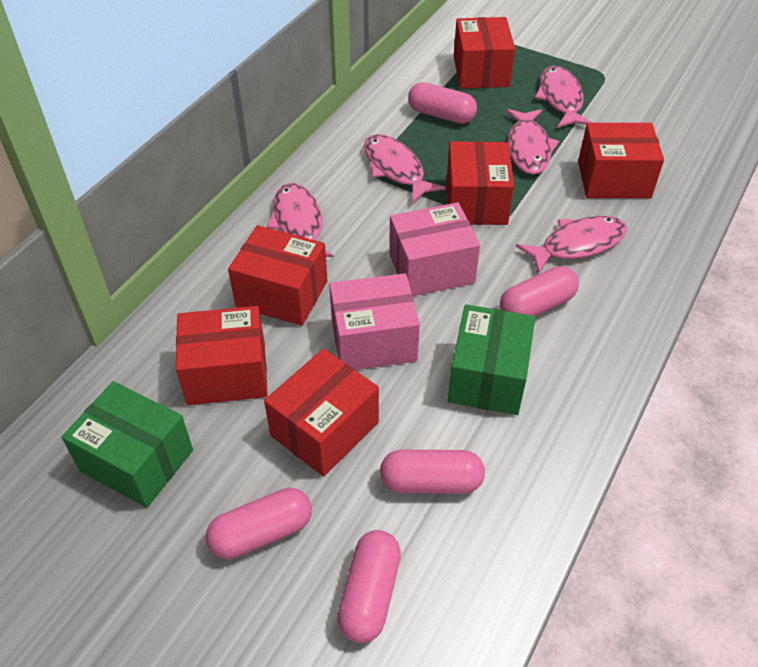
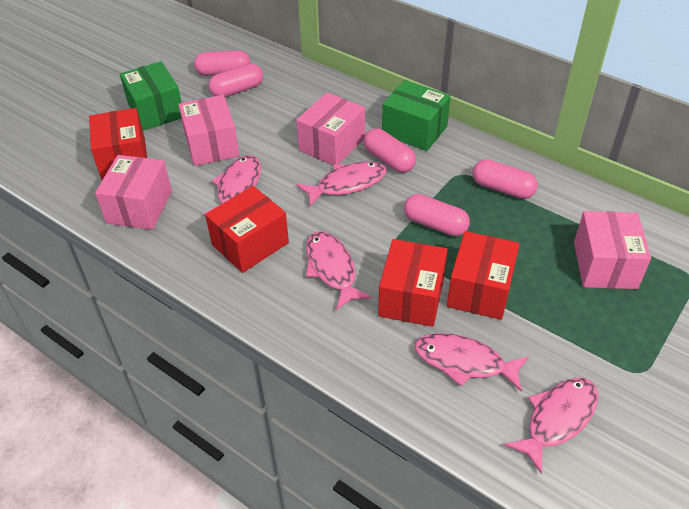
pink box: 2 -> 4
red box: 6 -> 4

